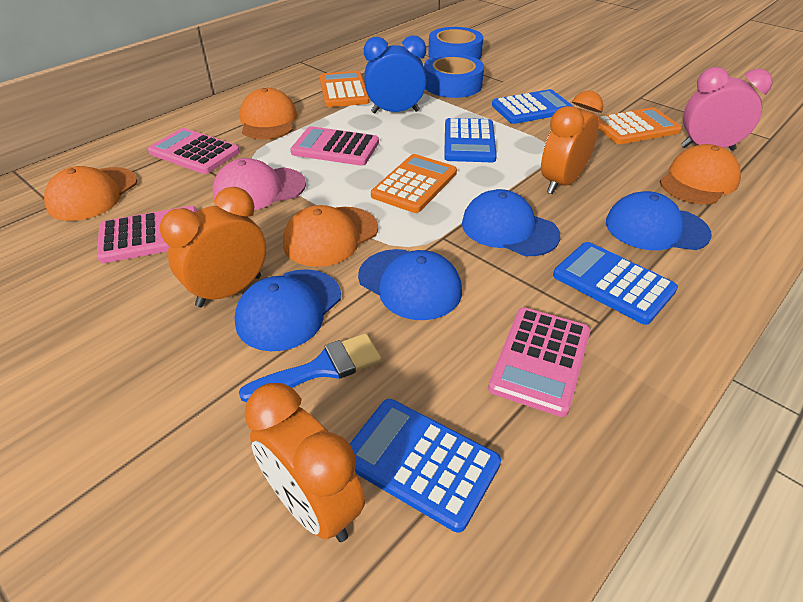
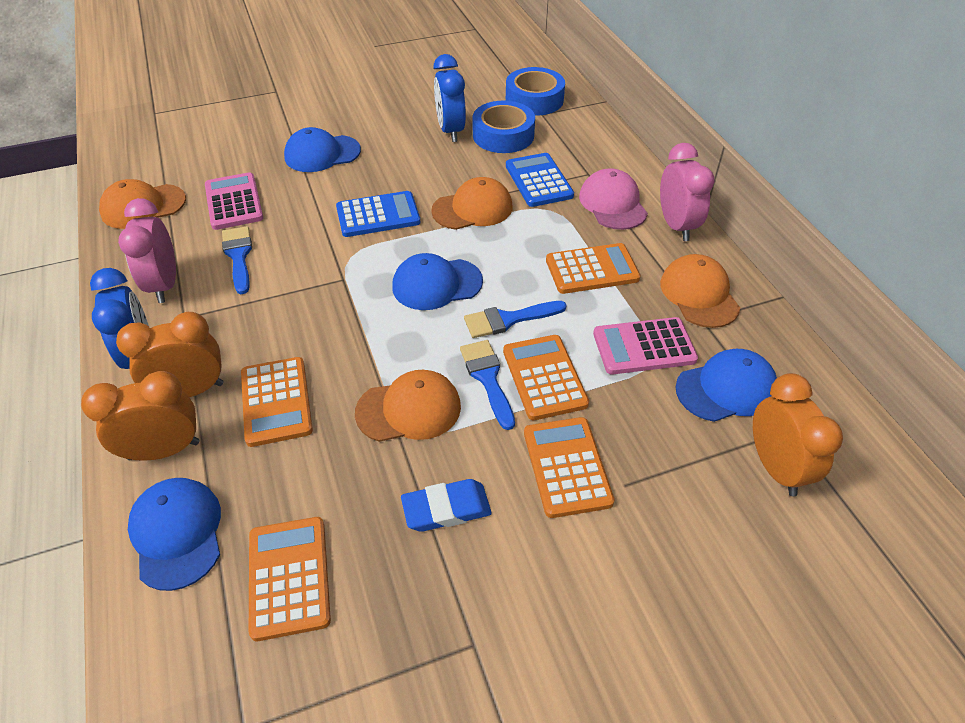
blue brush: 1 -> 3
blue calculator: 4 -> 2
blue clock: 1 -> 2
blue eraser: 0 -> 1
orange calculator: 3 -> 5
pink calculator: 4 -> 2
pink clock: 1 -> 2

